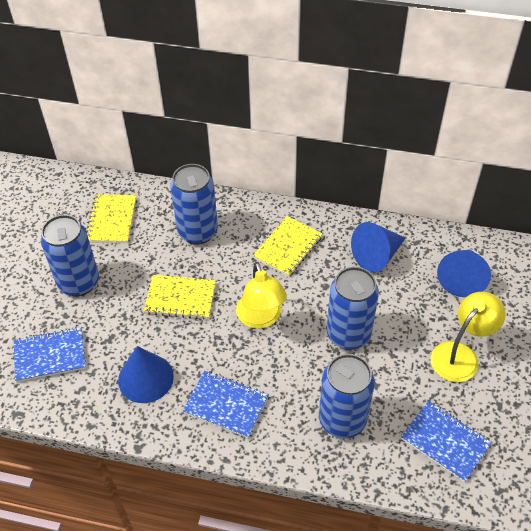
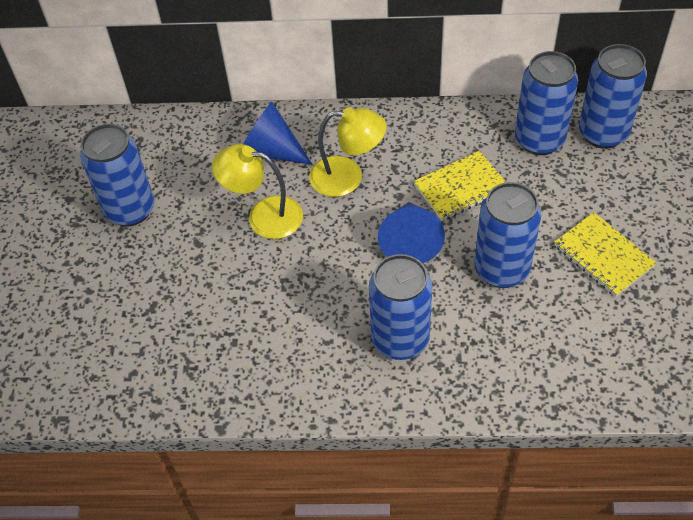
blue can: 4 -> 5
blue cone: 3 -> 2
blue notebook: 3 -> 0
yellow notebook: 3 -> 2

